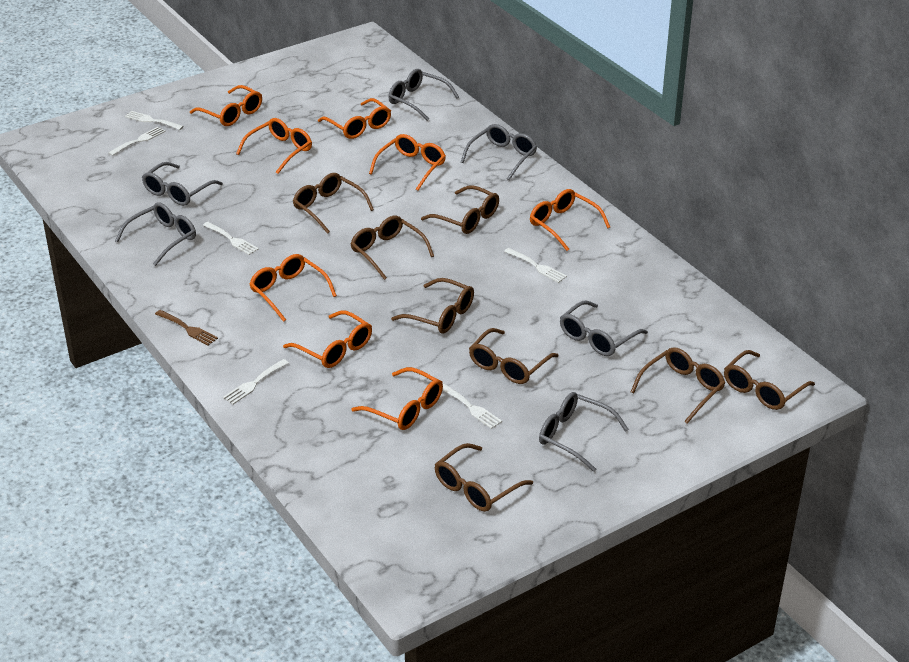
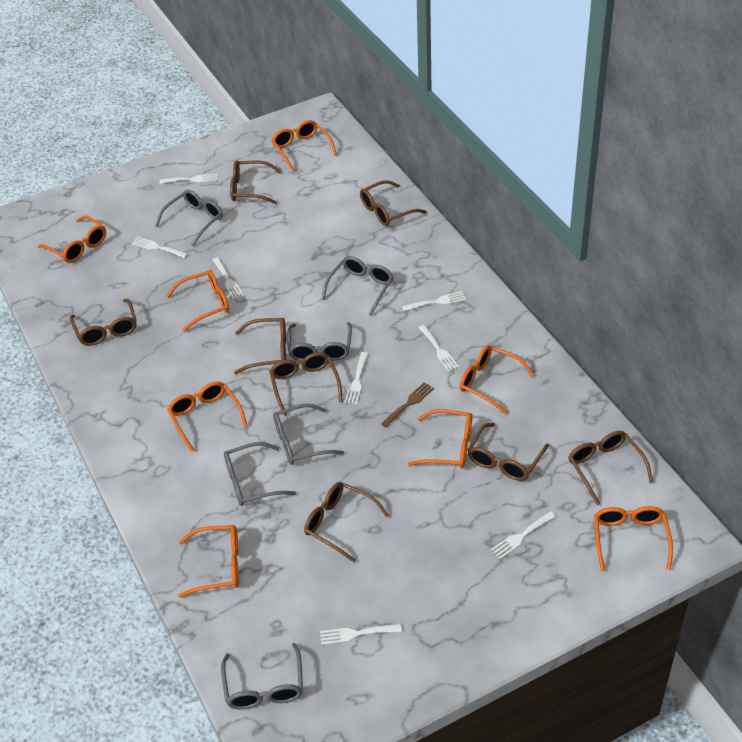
white fork: 6 -> 8

